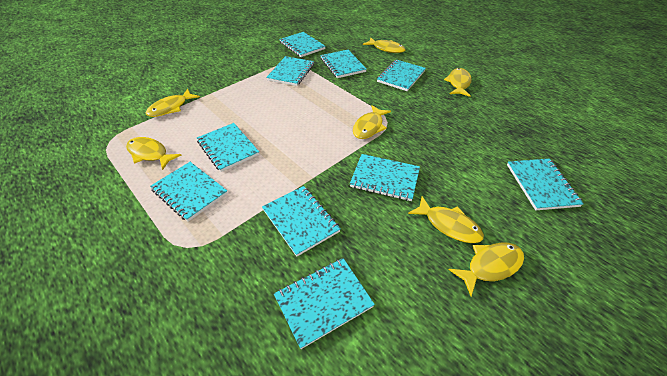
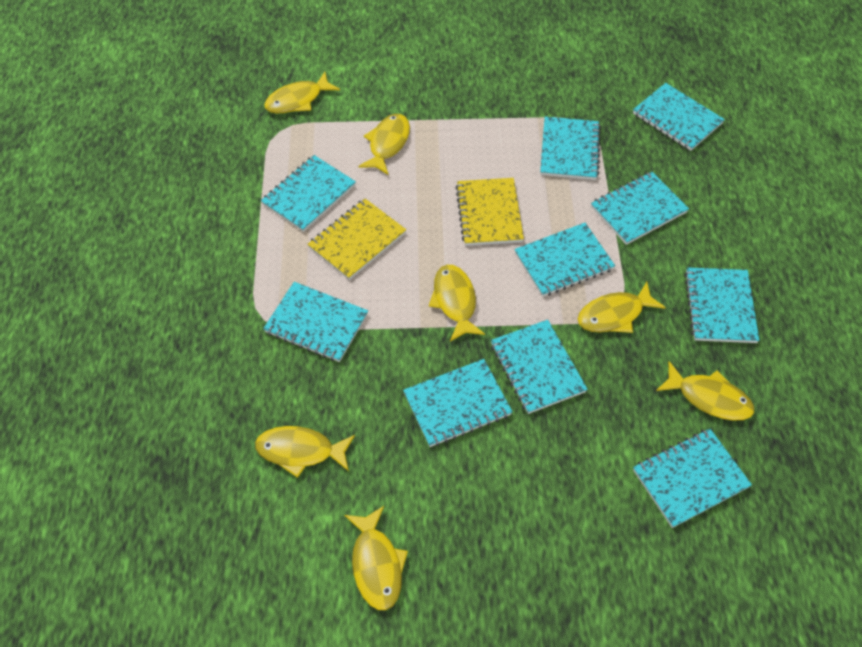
yellow notebook: 0 -> 2

